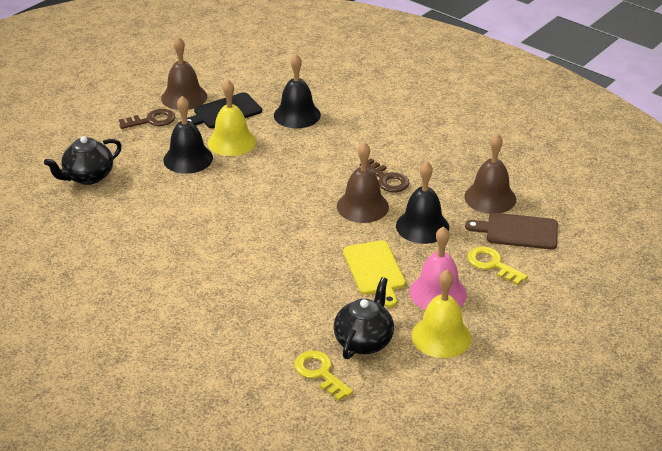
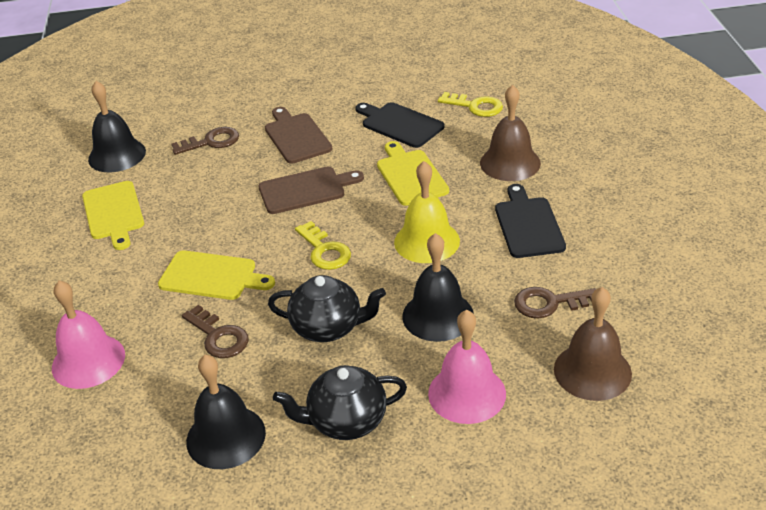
black cutting board: 1 -> 2
brown bell: 3 -> 2
brown cutting board: 1 -> 2
brown key: 2 -> 3
pink bell: 1 -> 2
yellow bell: 2 -> 1
yellow cutting board: 1 -> 3

